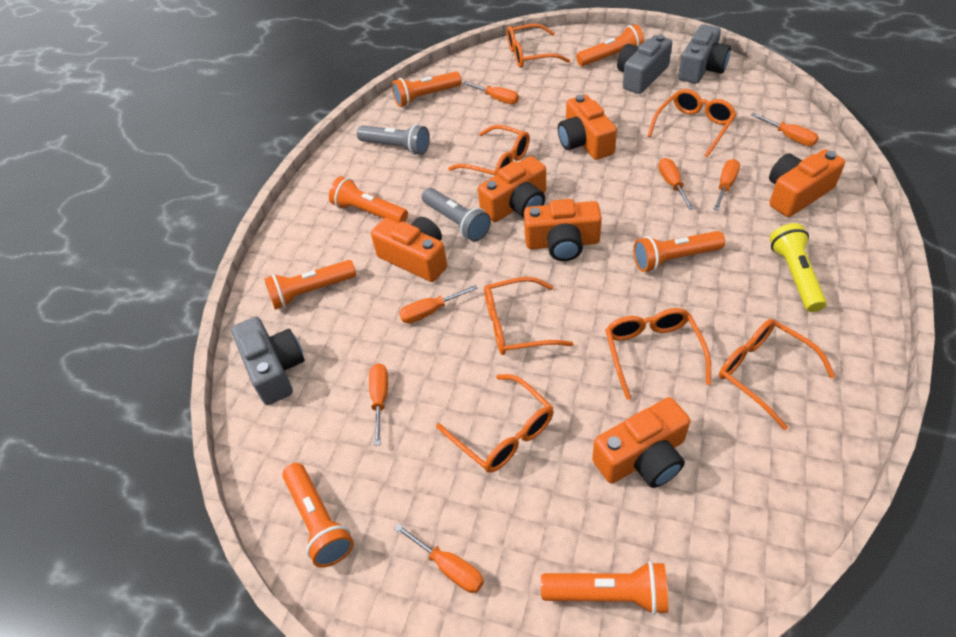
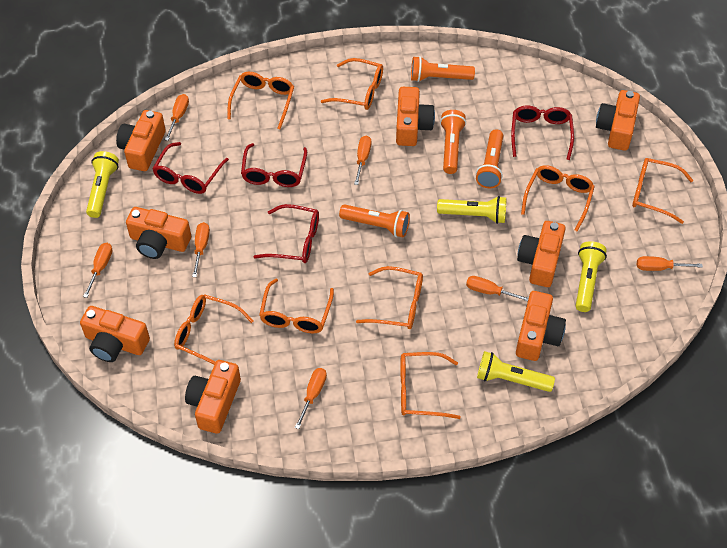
grey camera: 3 -> 0
grey flashlight: 2 -> 0
orange camera: 6 -> 8
orange flashlight: 7 -> 4
orange glasses: 7 -> 8
red glasses: 0 -> 4
yellow flashlight: 1 -> 4

